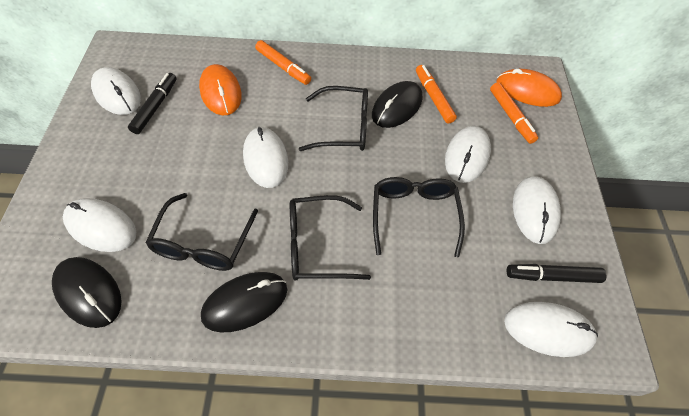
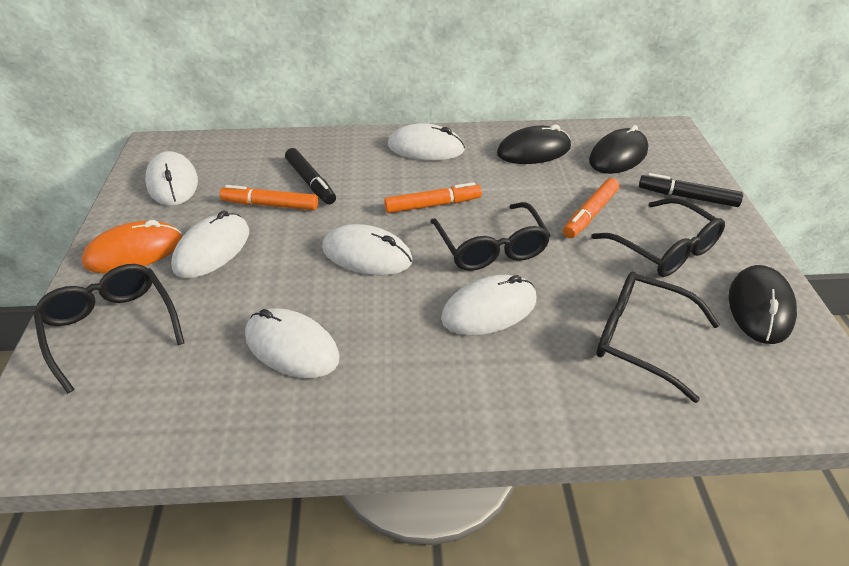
orange mouse: 2 -> 1

